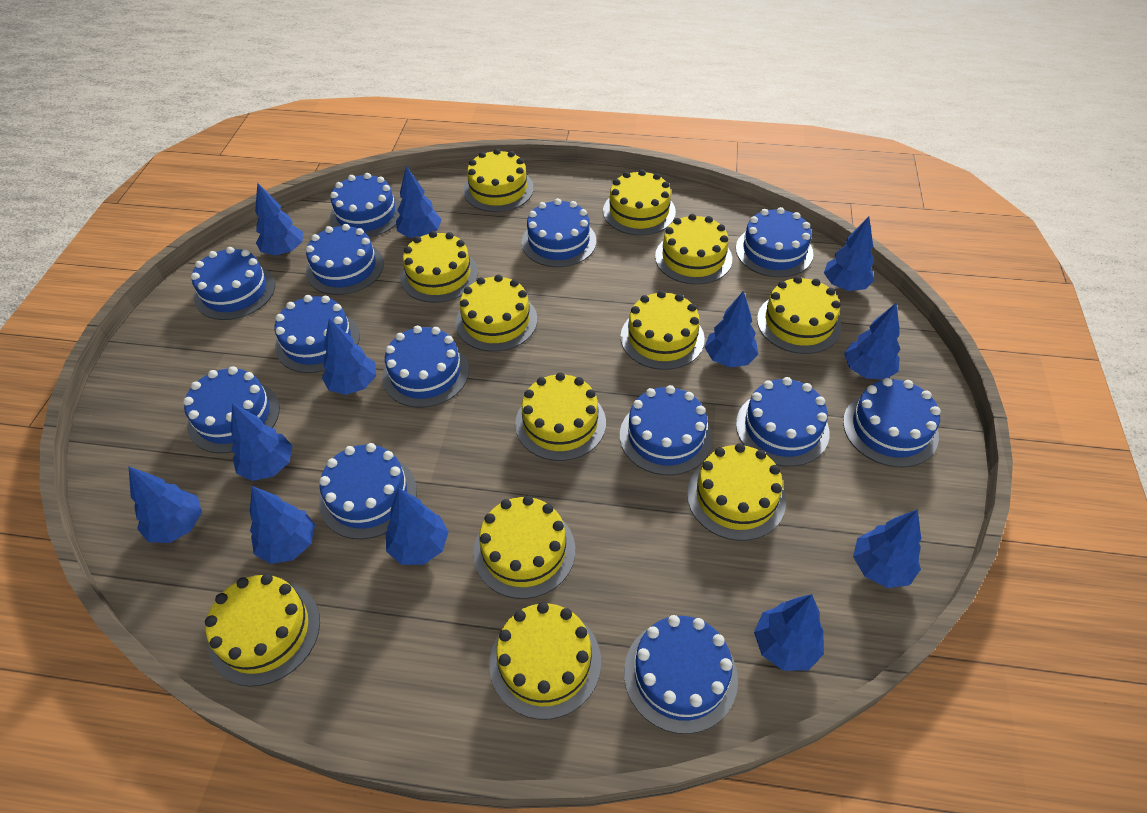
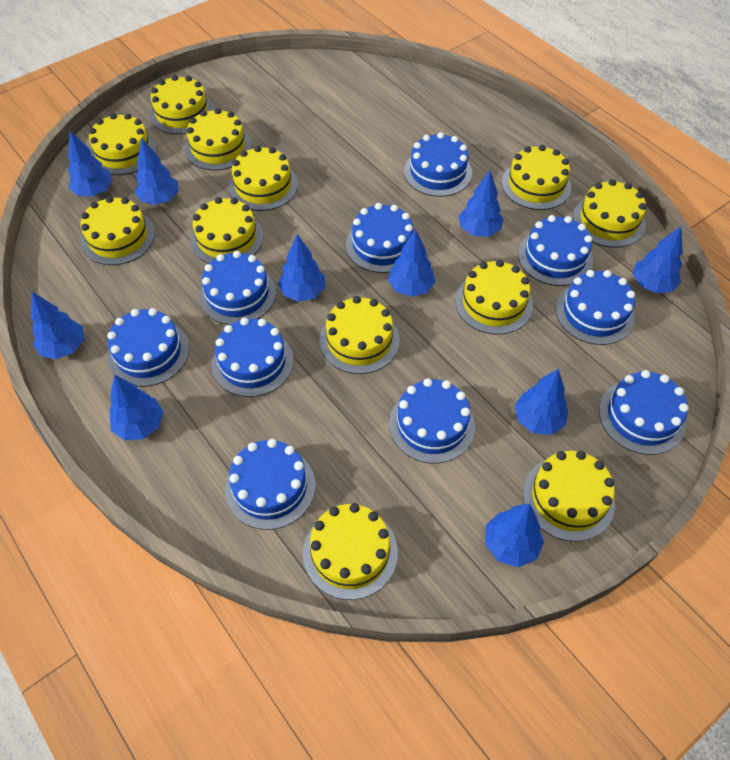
blue cake: 13 -> 10
blue tree: 12 -> 10

